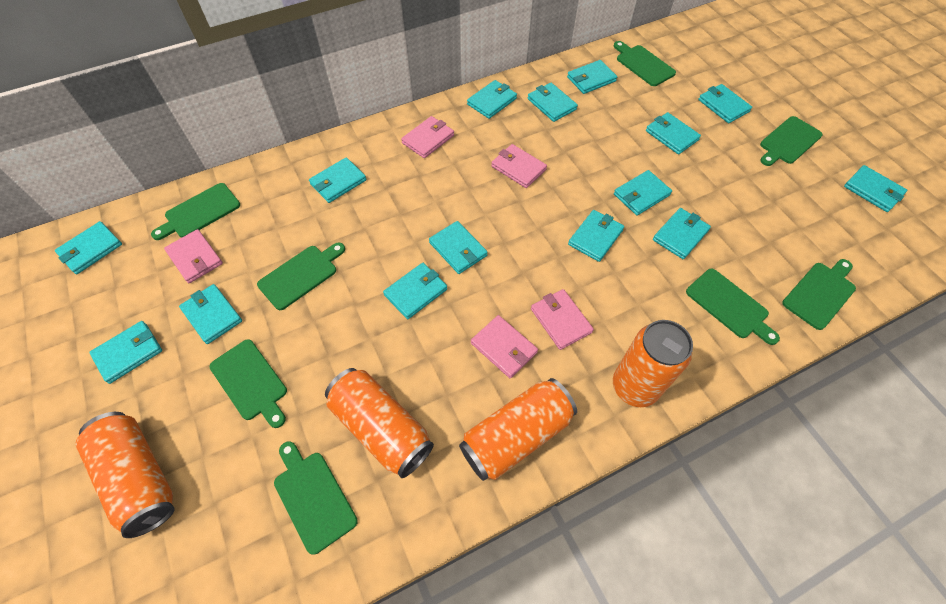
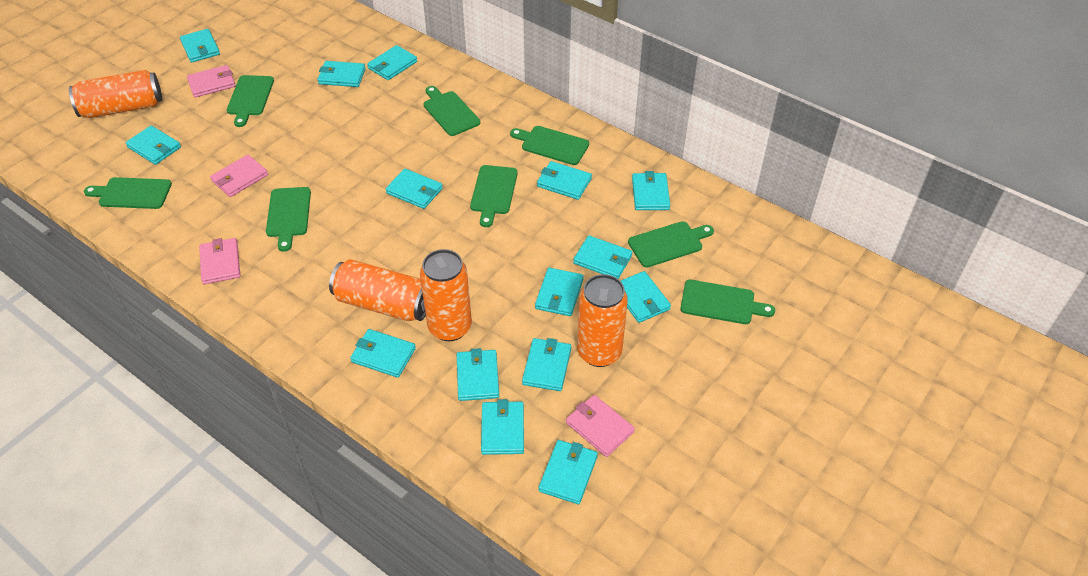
pink wallet: 5 -> 4

